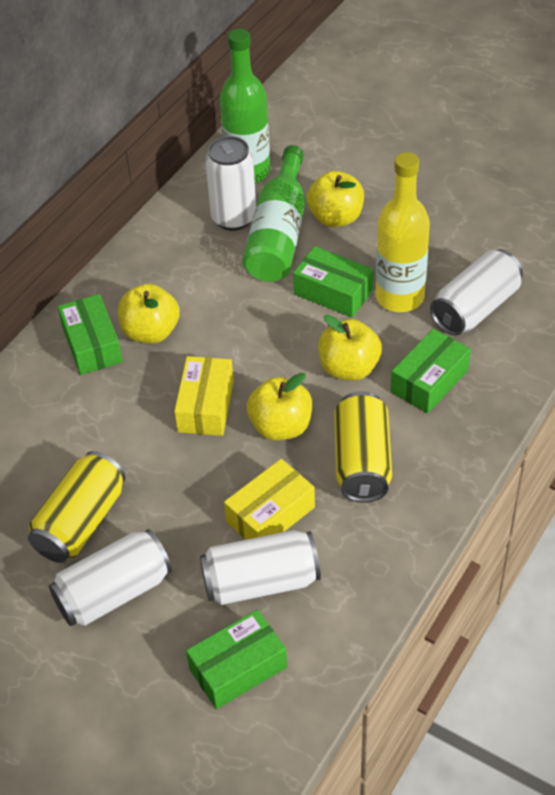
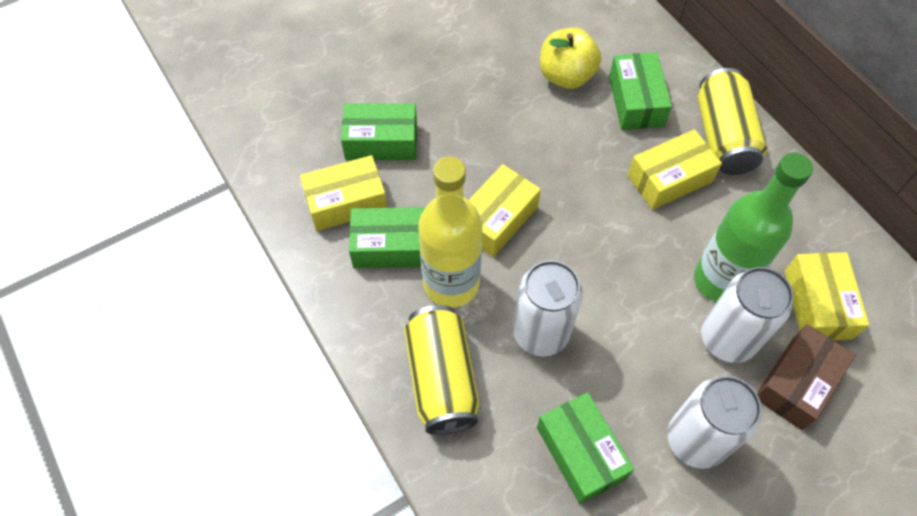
brown box: 0 -> 1
green bottle: 2 -> 1
white can: 4 -> 3
yellow apple: 4 -> 1
yellow box: 2 -> 4

